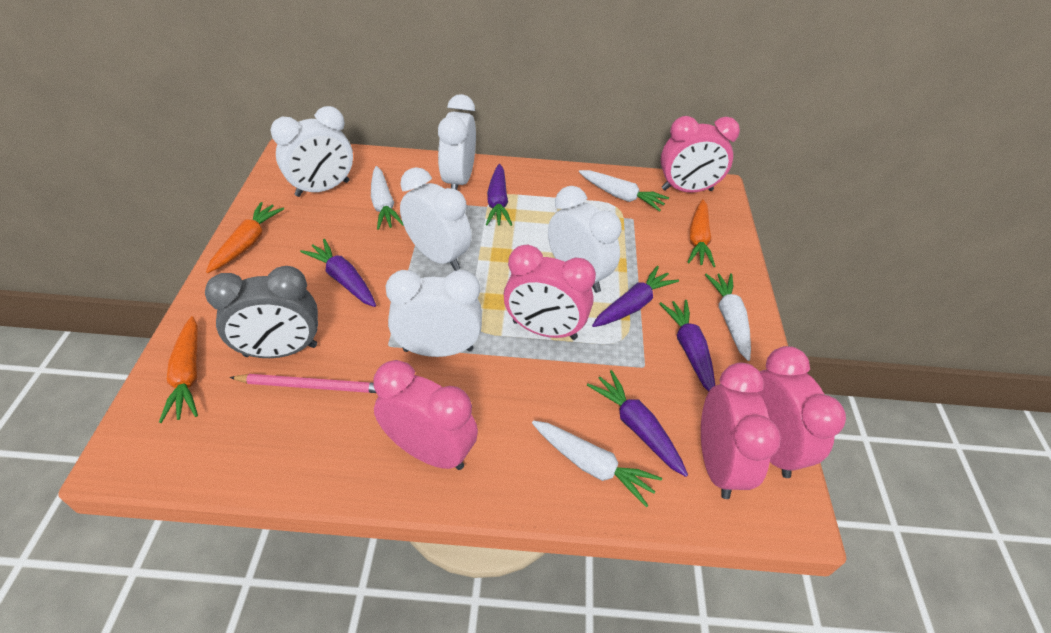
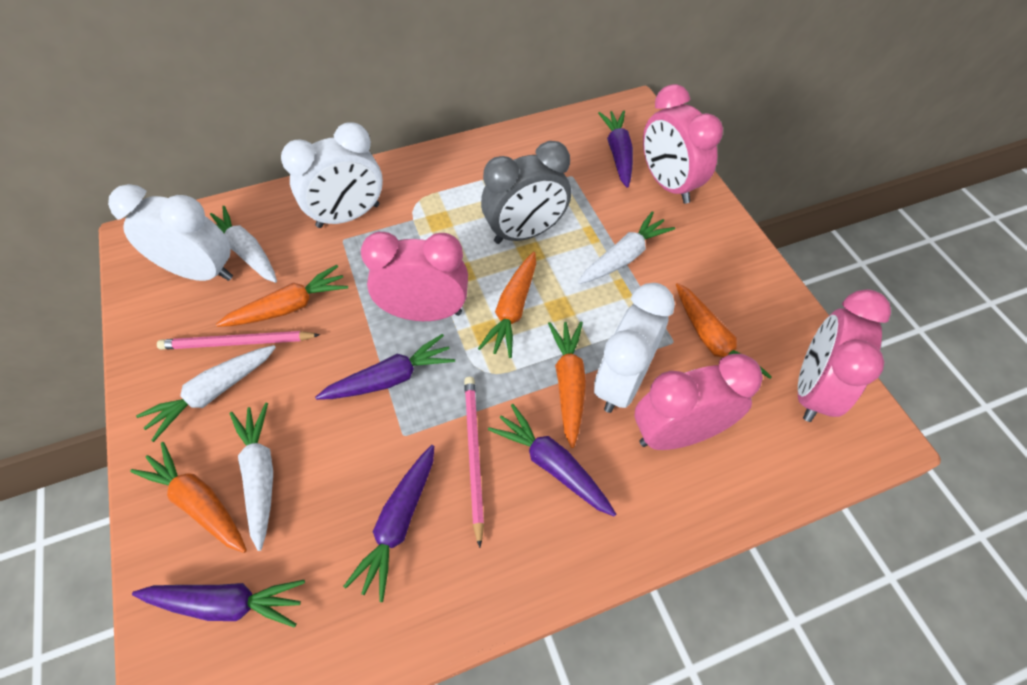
orange carrot: 3 -> 5
pink clock: 5 -> 4
pink pencil: 1 -> 2
white clock: 5 -> 3

